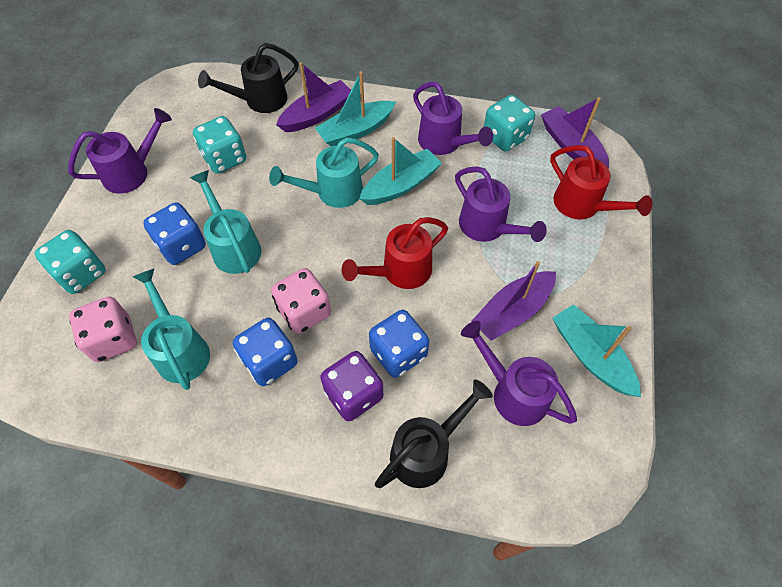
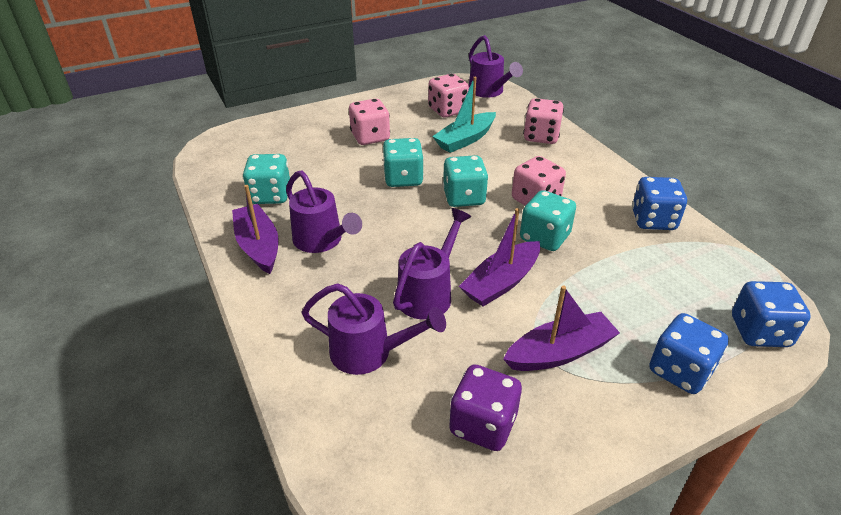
black watering can: 2 -> 0
pink dice: 2 -> 4
red watering can: 2 -> 0
turquoise boat: 3 -> 1
turquoise dice: 3 -> 4
turquoise watering can: 3 -> 0

